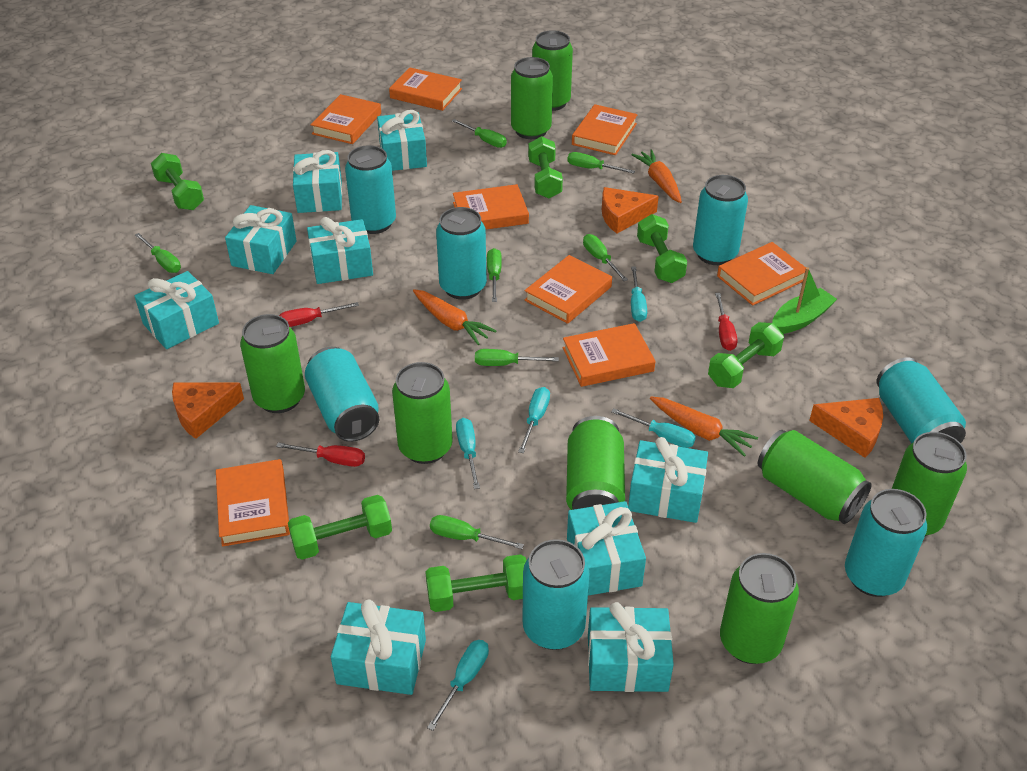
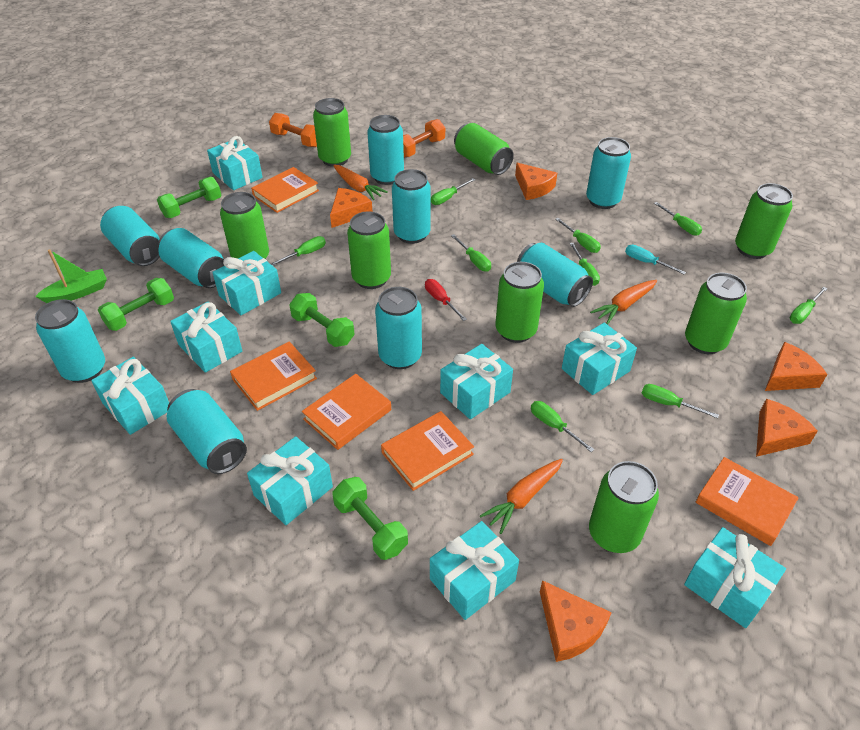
green dumbbell: 6 -> 4
green screwdriver: 7 -> 9
orange book: 8 -> 5
orange cheese: 3 -> 5
orange dumbbell: 0 -> 2
red screwdriver: 3 -> 1
turquoise can: 7 -> 9
turquoise screwdriver: 5 -> 1

